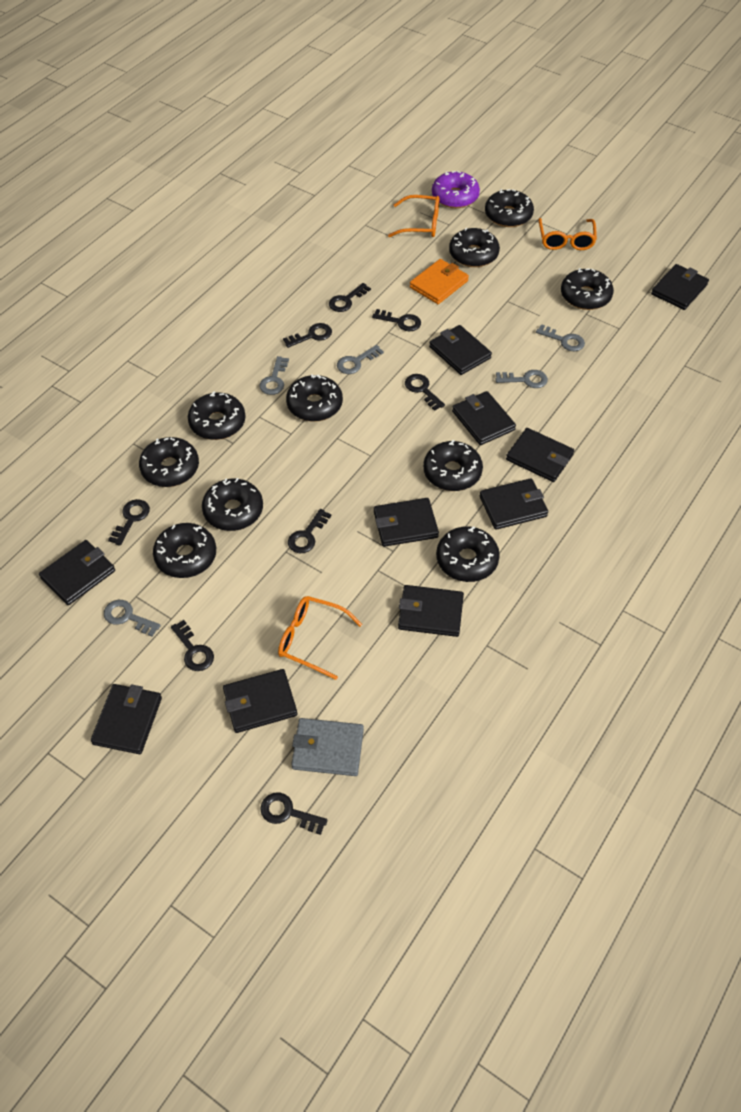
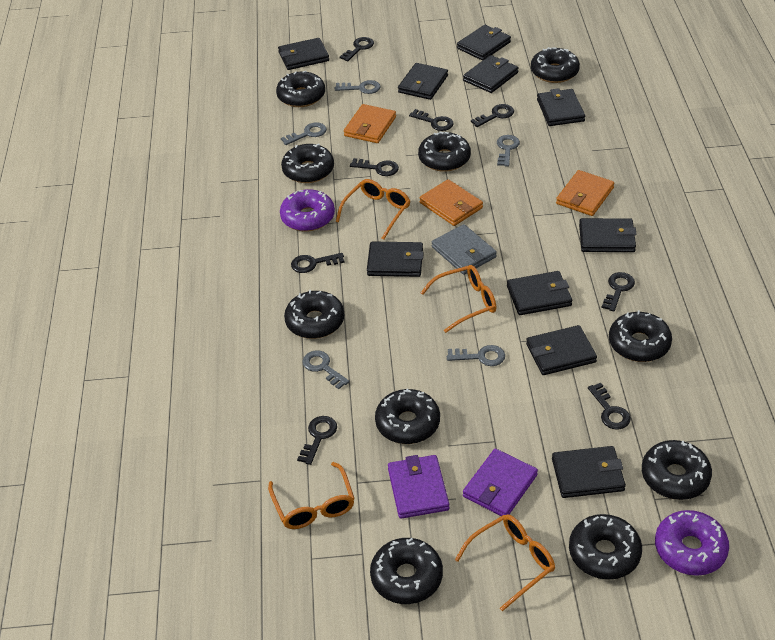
orange glasses: 3 -> 4
orange wallet: 1 -> 3
purple donut: 1 -> 2
purple wallet: 0 -> 2

